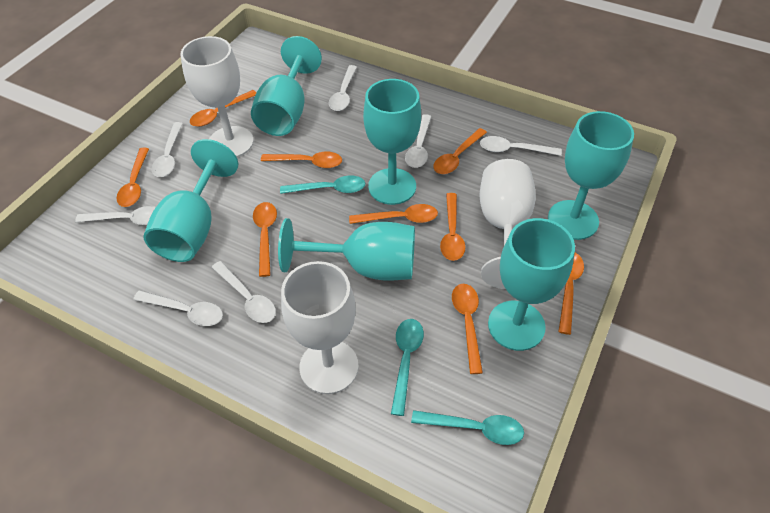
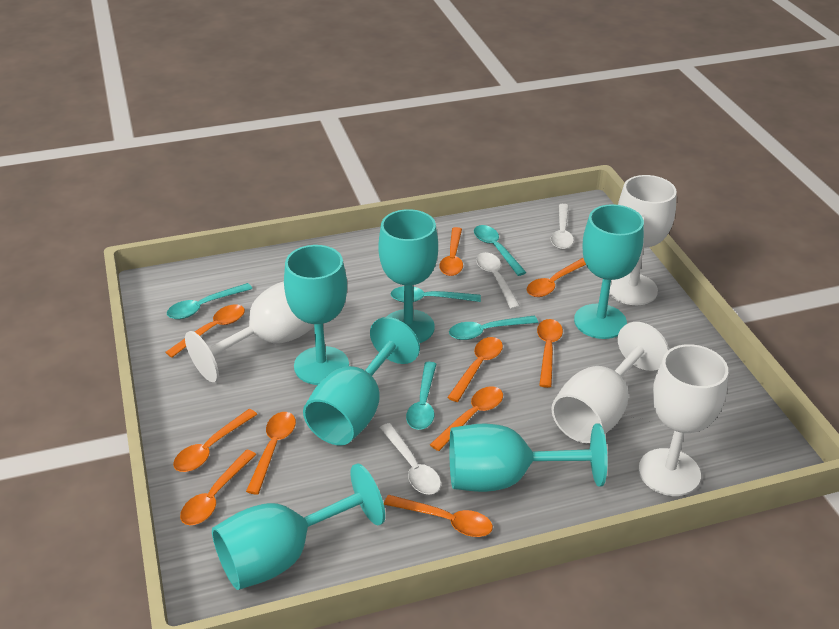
orange spoon: 9 -> 10
turquoise spoon: 3 -> 5
white goblet: 3 -> 4
white spoon: 7 -> 3

